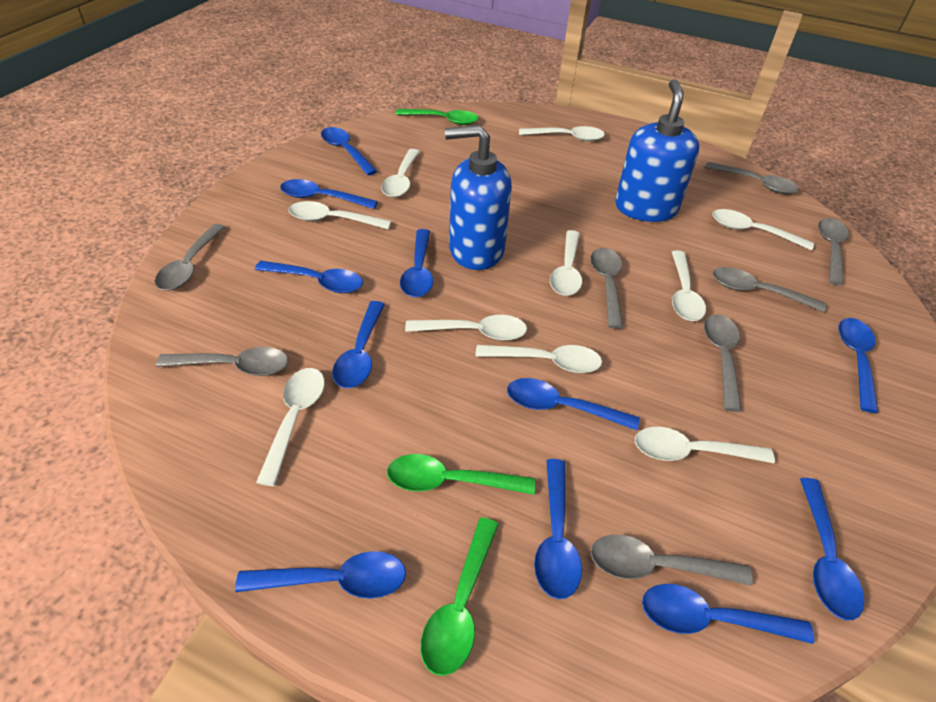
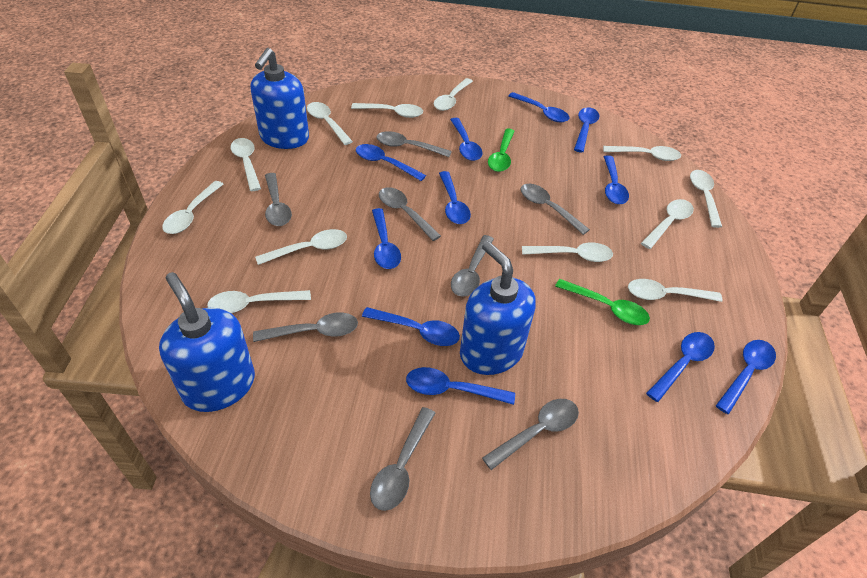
blue soap dispenser: 2 -> 3
green spoon: 3 -> 2
white spoon: 10 -> 12

